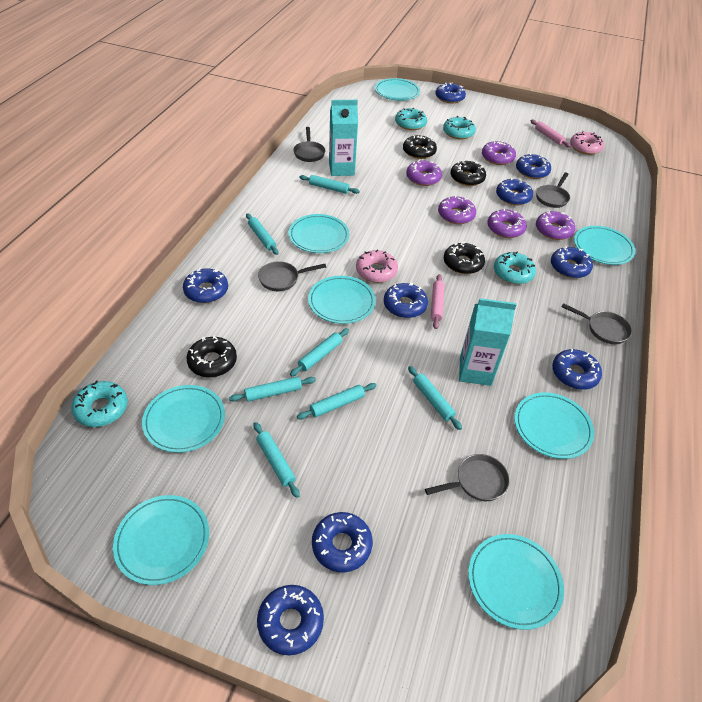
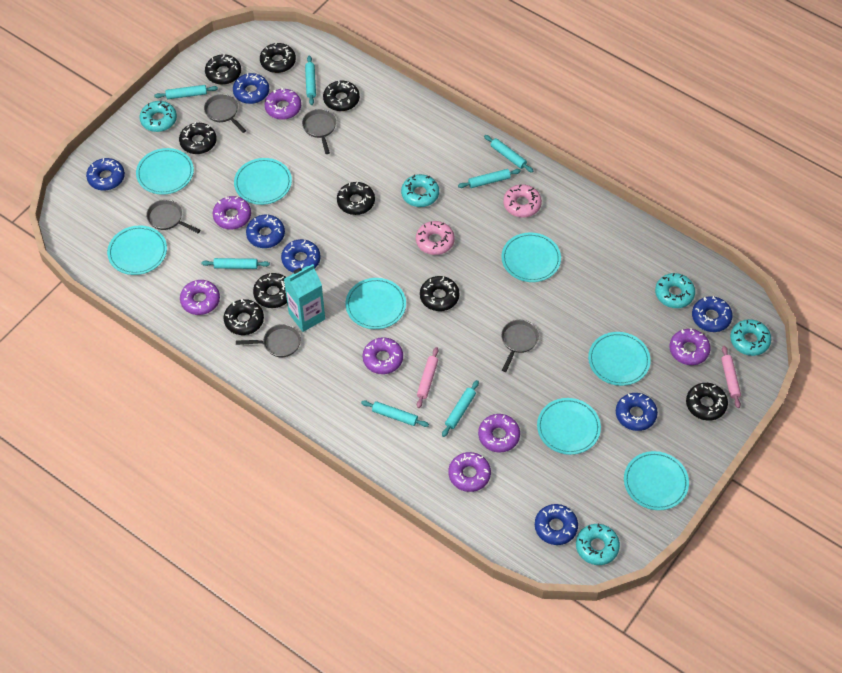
black donut: 4 -> 9
blue donut: 9 -> 7
purple donut: 5 -> 7
turquoise carton: 2 -> 1
turquoise donut: 4 -> 5

